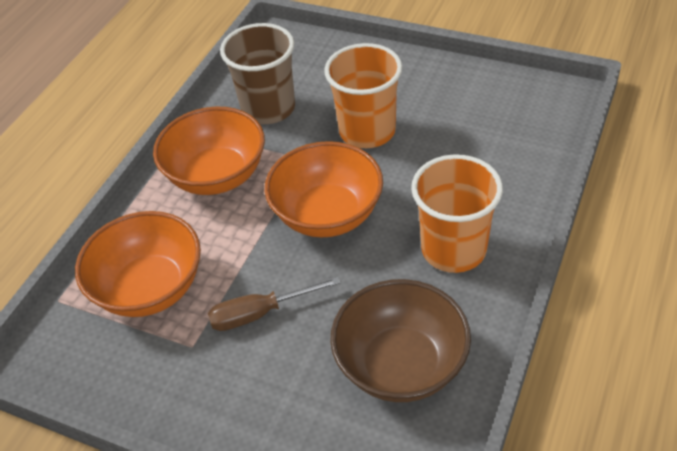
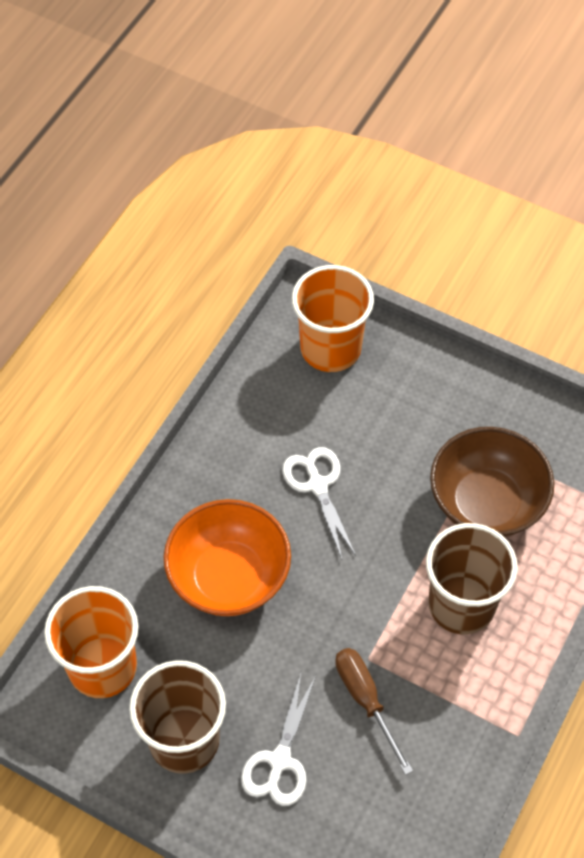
brown cup: 1 -> 2
orange bowl: 3 -> 1
white scissors: 0 -> 2

